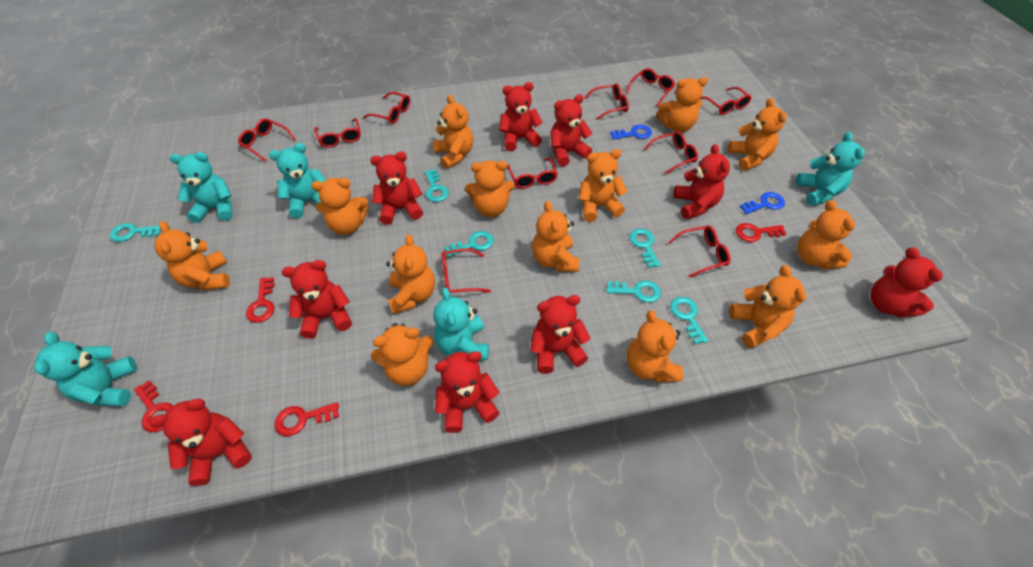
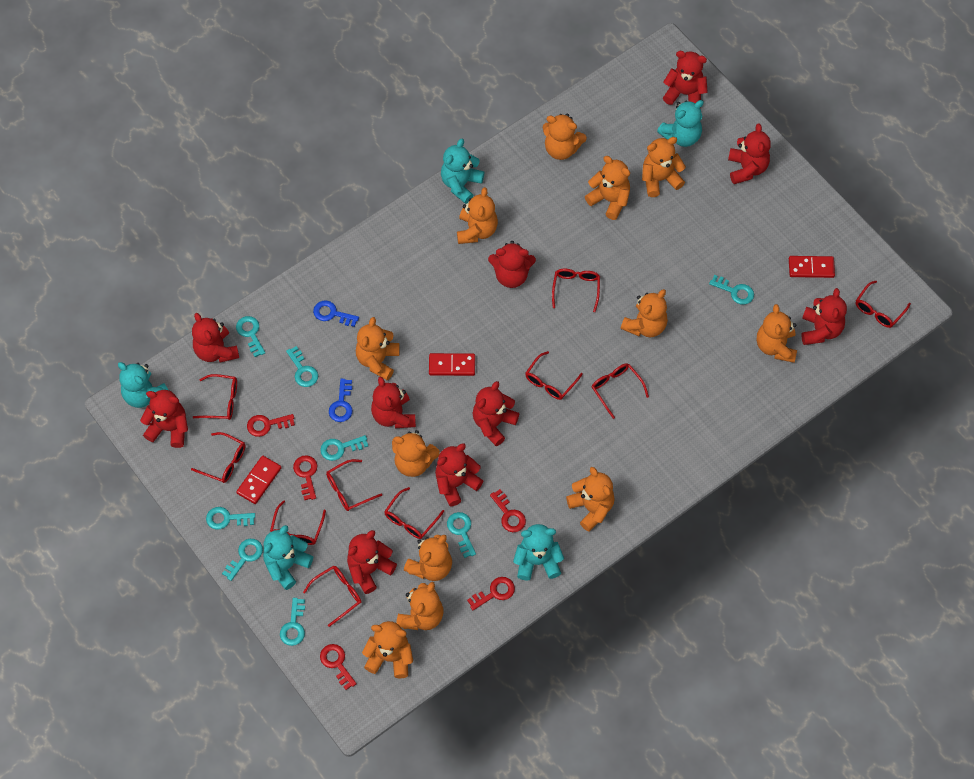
orange teddy bear: 13 -> 12
red domino: 0 -> 3
red key: 4 -> 5
red teddy bear: 9 -> 10
turquoise key: 6 -> 8

